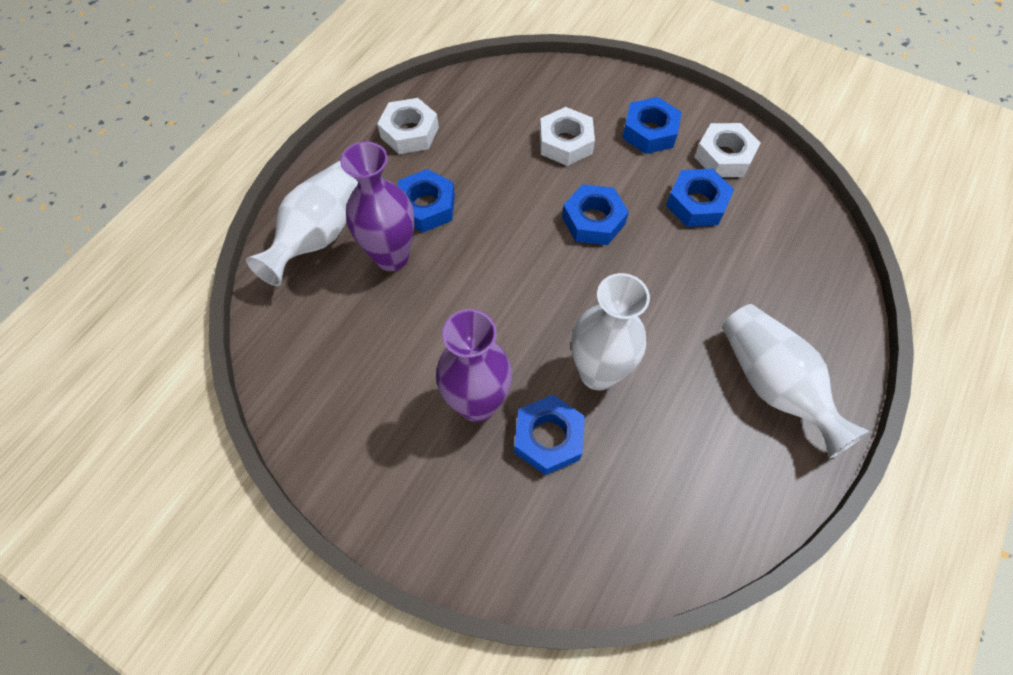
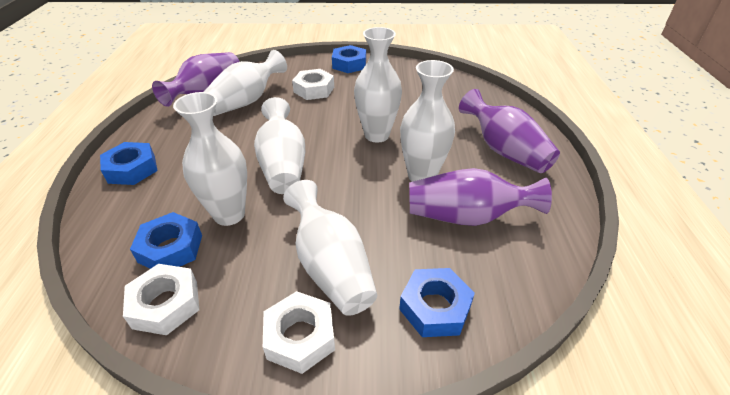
blue nut: 5 -> 4
purple vase: 2 -> 3
white vase: 3 -> 6

